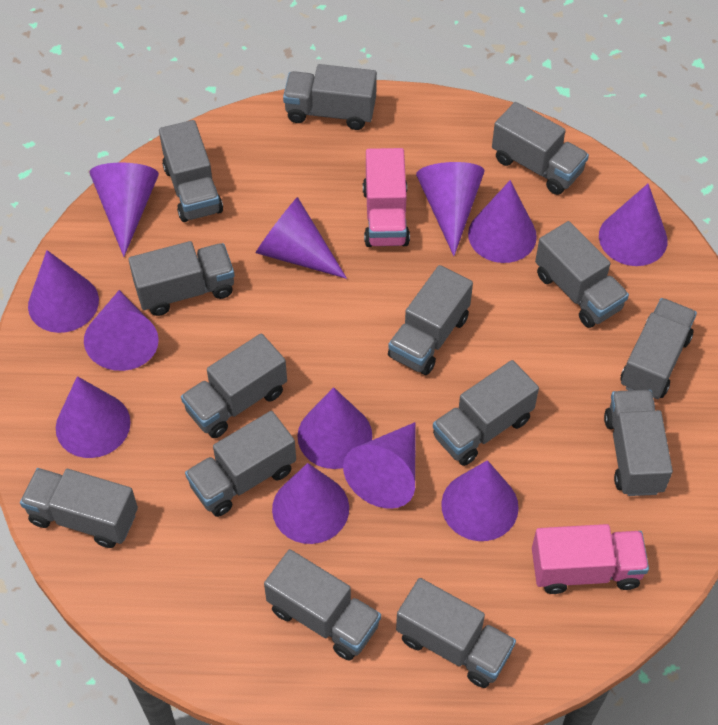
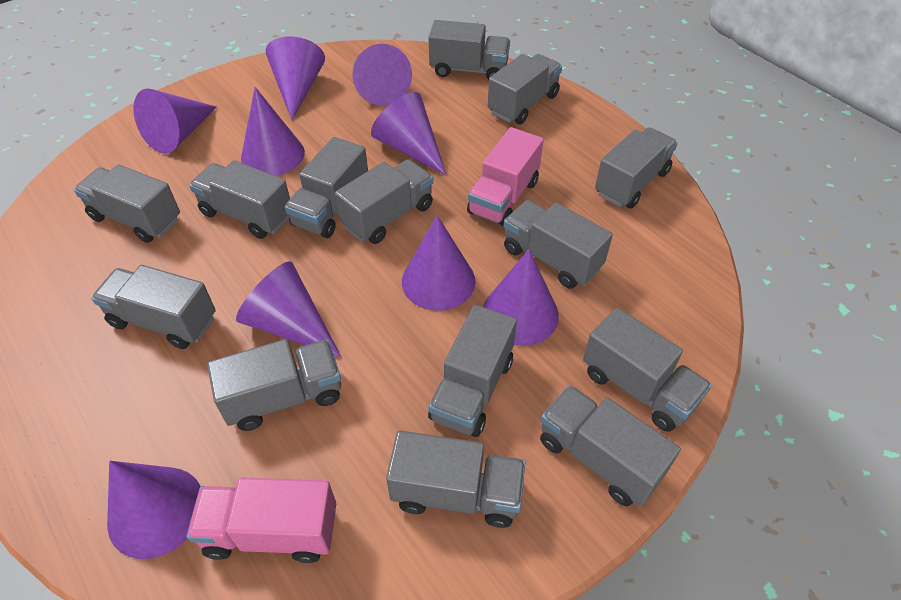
purple cone: 12 -> 9

